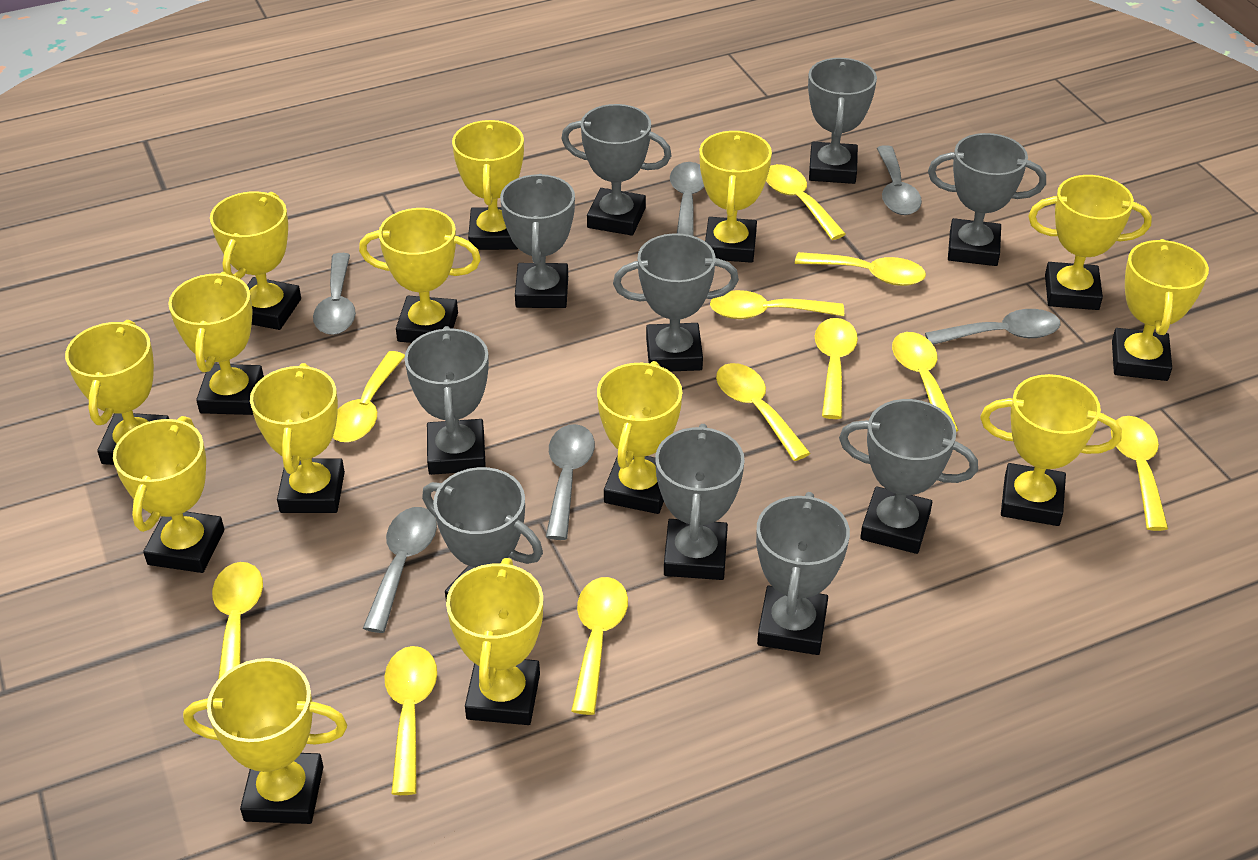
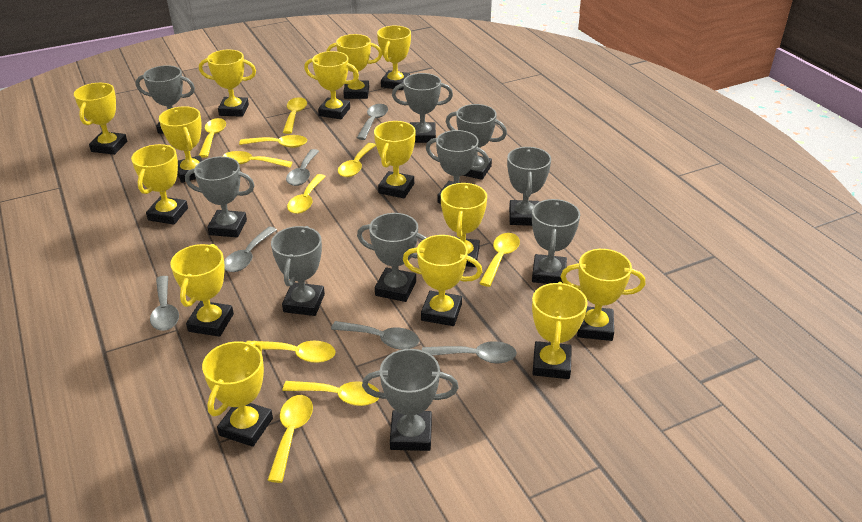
yellow spoon: 11 -> 10

